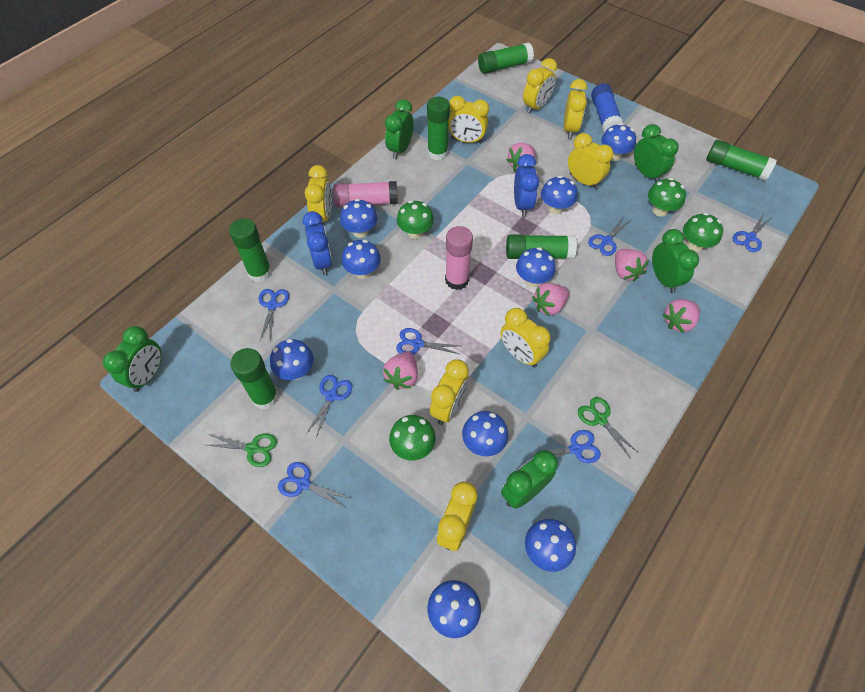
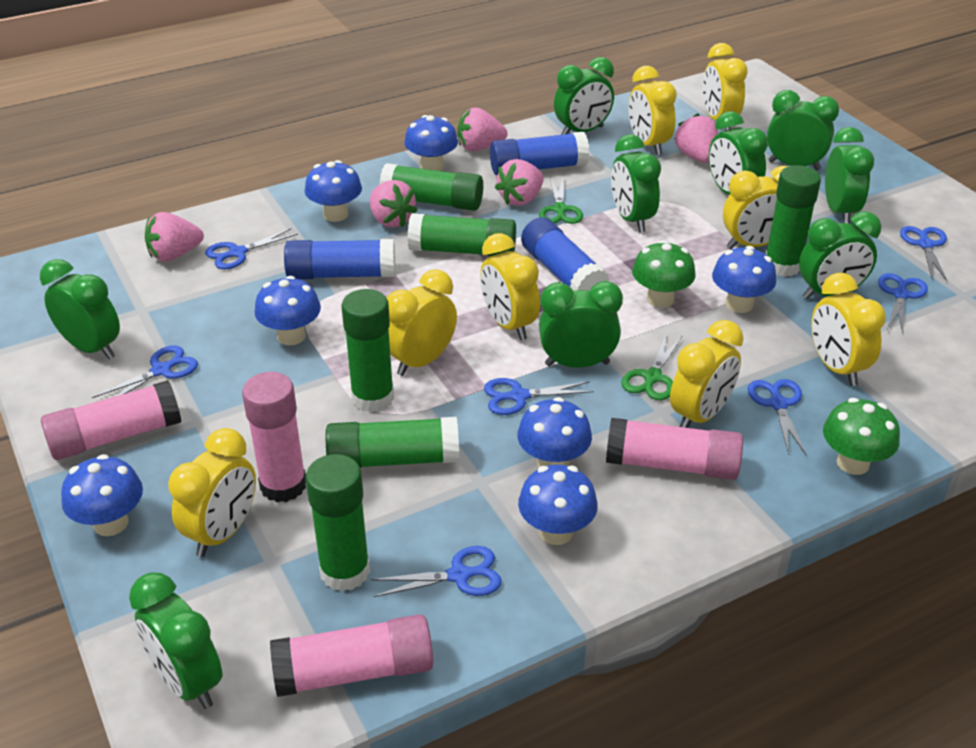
blue clock: 2 -> 0
blue glue stick: 1 -> 3
blue mushroom: 9 -> 7
green clock: 5 -> 9
green mushroom: 4 -> 2
pink glue stick: 2 -> 4

